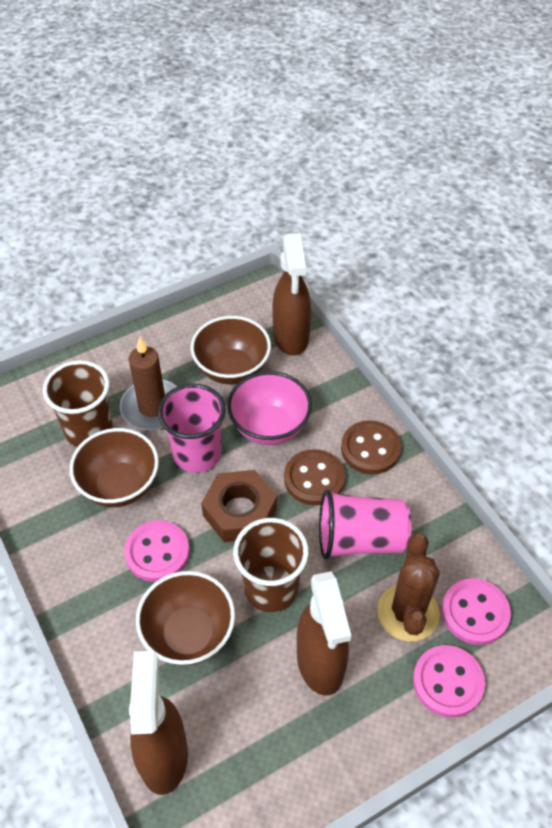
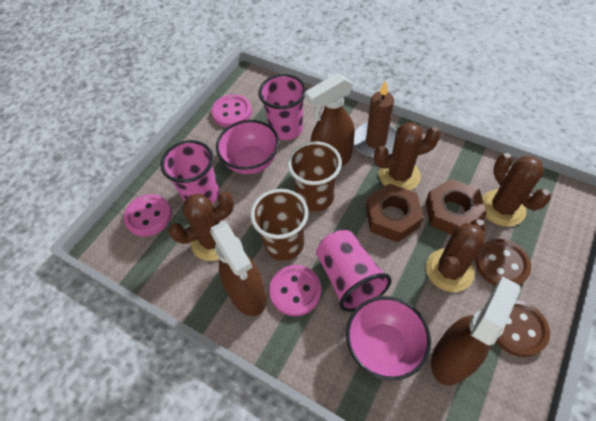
brown bowl: 3 -> 0
brown cactus: 1 -> 4
brown nut: 1 -> 2
pink bowl: 1 -> 2
pink cup: 2 -> 3

